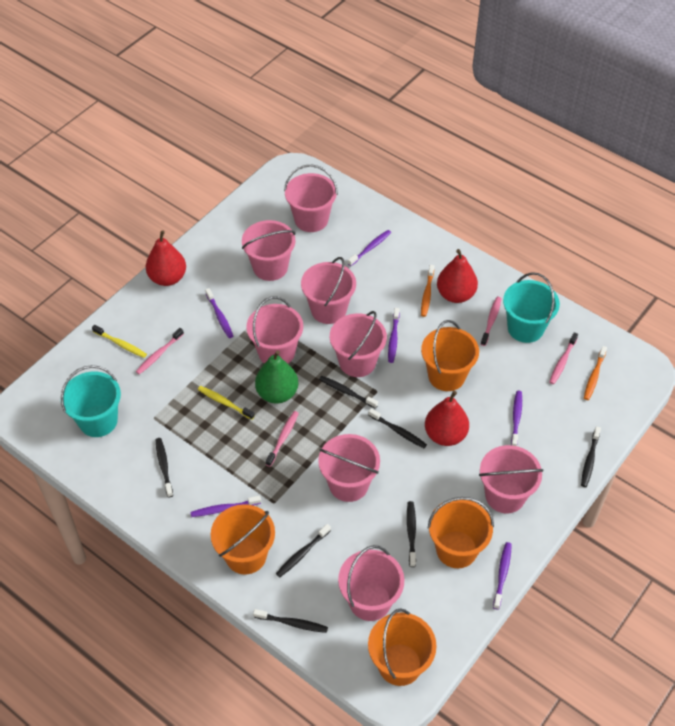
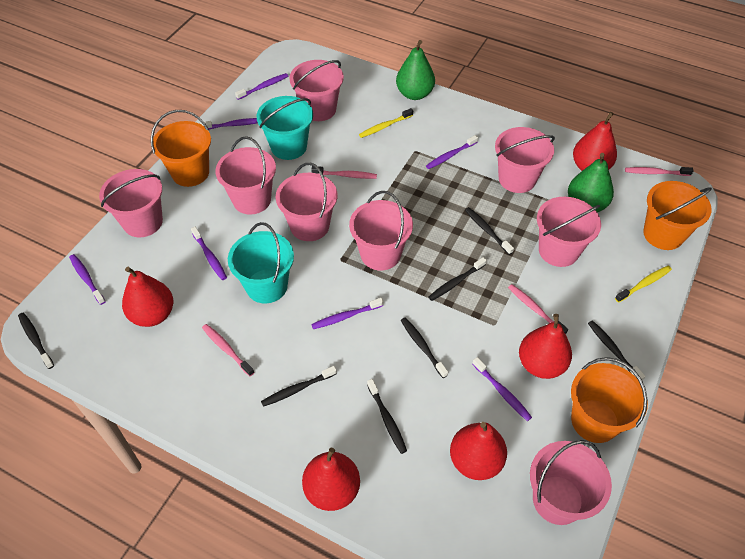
green pear: 1 -> 2
orange bucket: 4 -> 3
orange toothbrush: 2 -> 0
purple toothbrush: 6 -> 7
red pear: 3 -> 5

